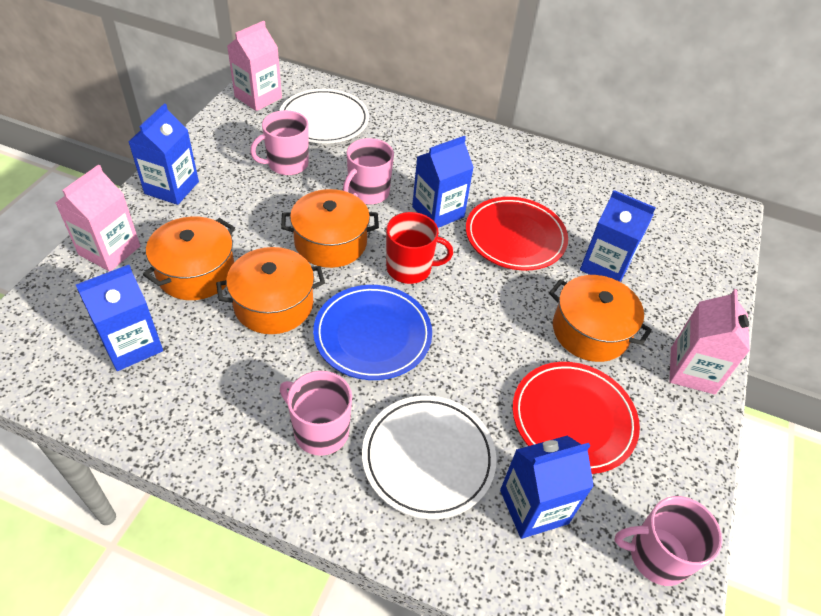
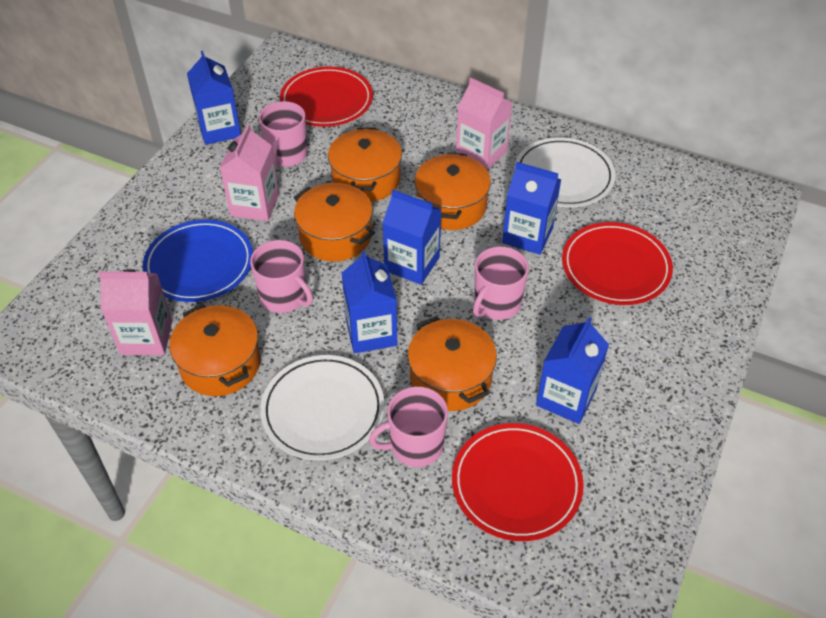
orange pot: 4 -> 5
red mug: 1 -> 0
red plate: 2 -> 3

